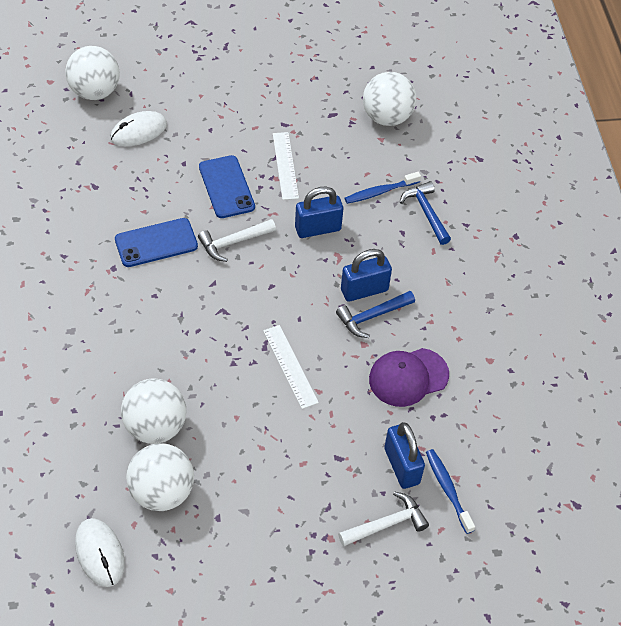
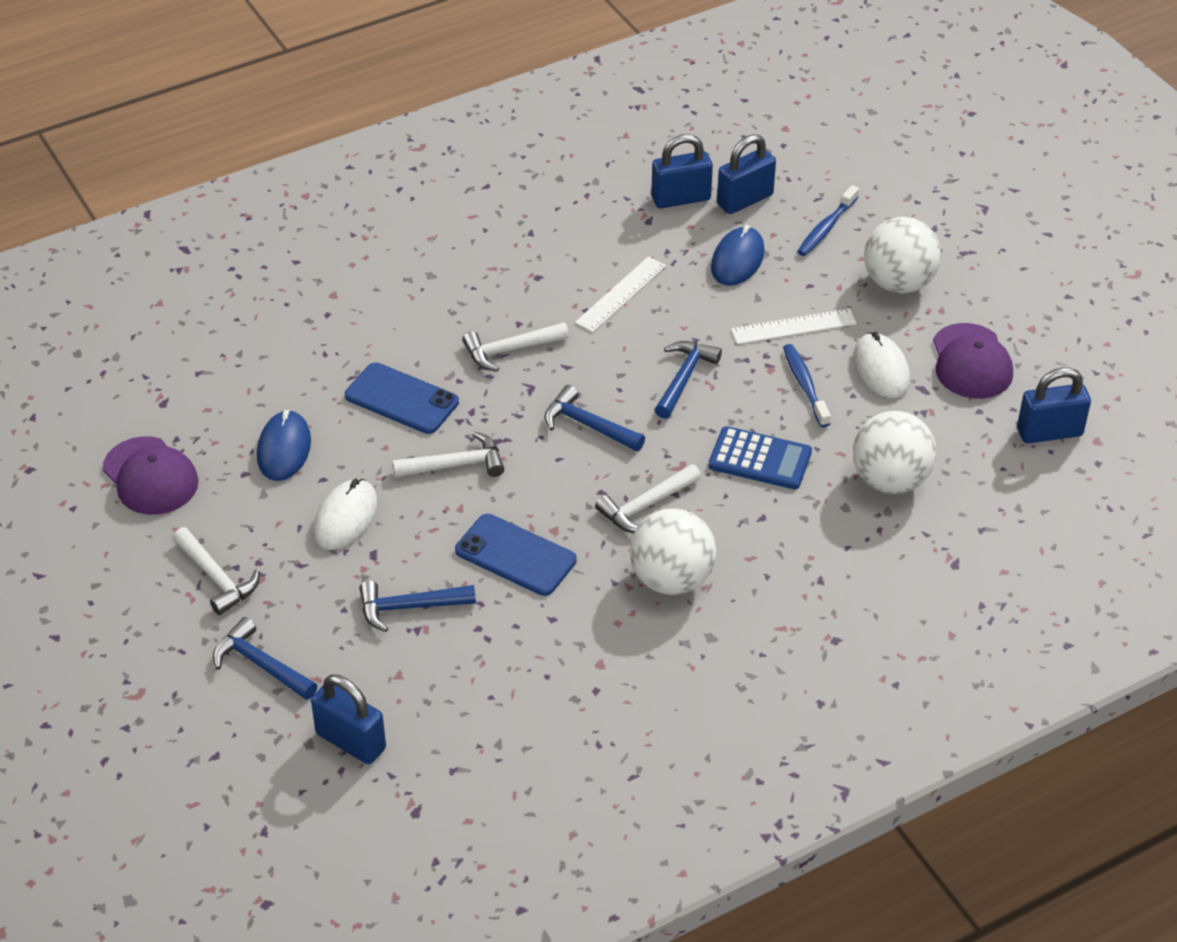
blue calculator: 0 -> 1
blue hammer: 2 -> 4
blue mouse: 0 -> 2
blue padlock: 3 -> 4
purple cap: 1 -> 2
white ball: 4 -> 3
white hammer: 2 -> 4

